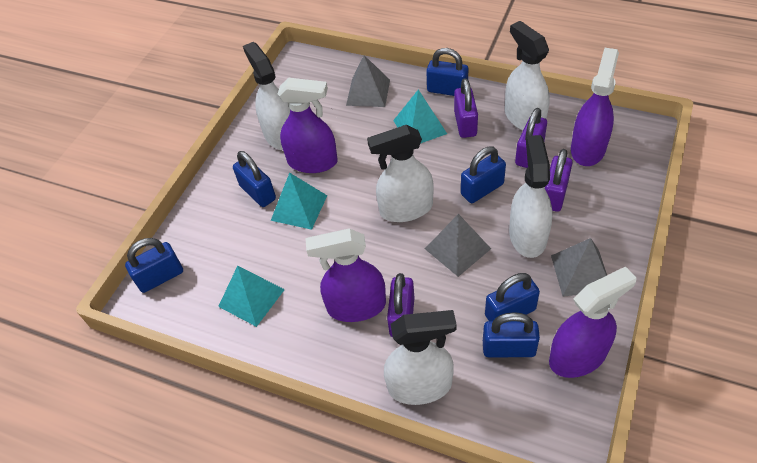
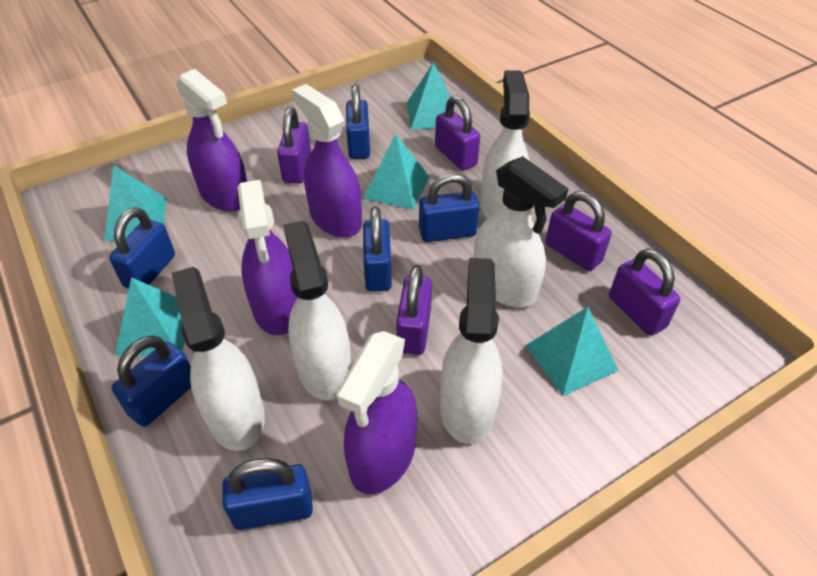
grey pyramid: 3 -> 0
purple padlock: 4 -> 5
turquoise pyramid: 3 -> 5

